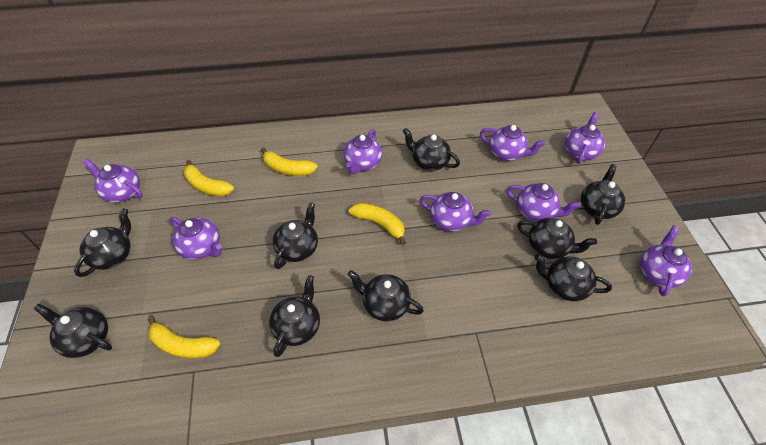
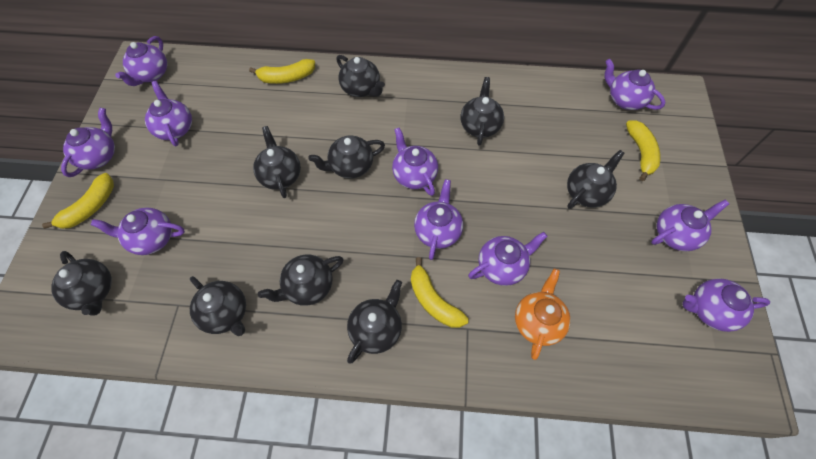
orange teapot: 0 -> 1
purple teapot: 8 -> 10

